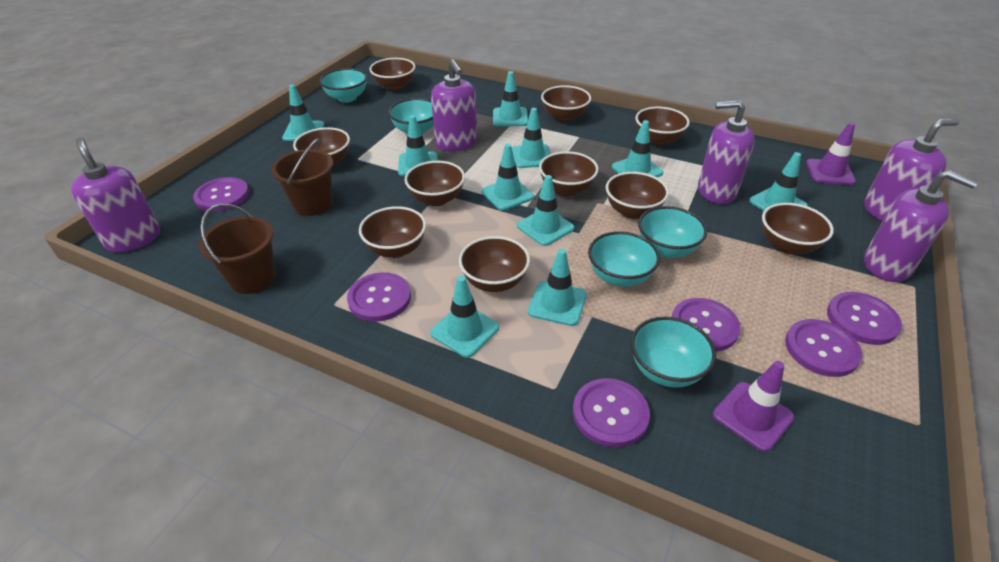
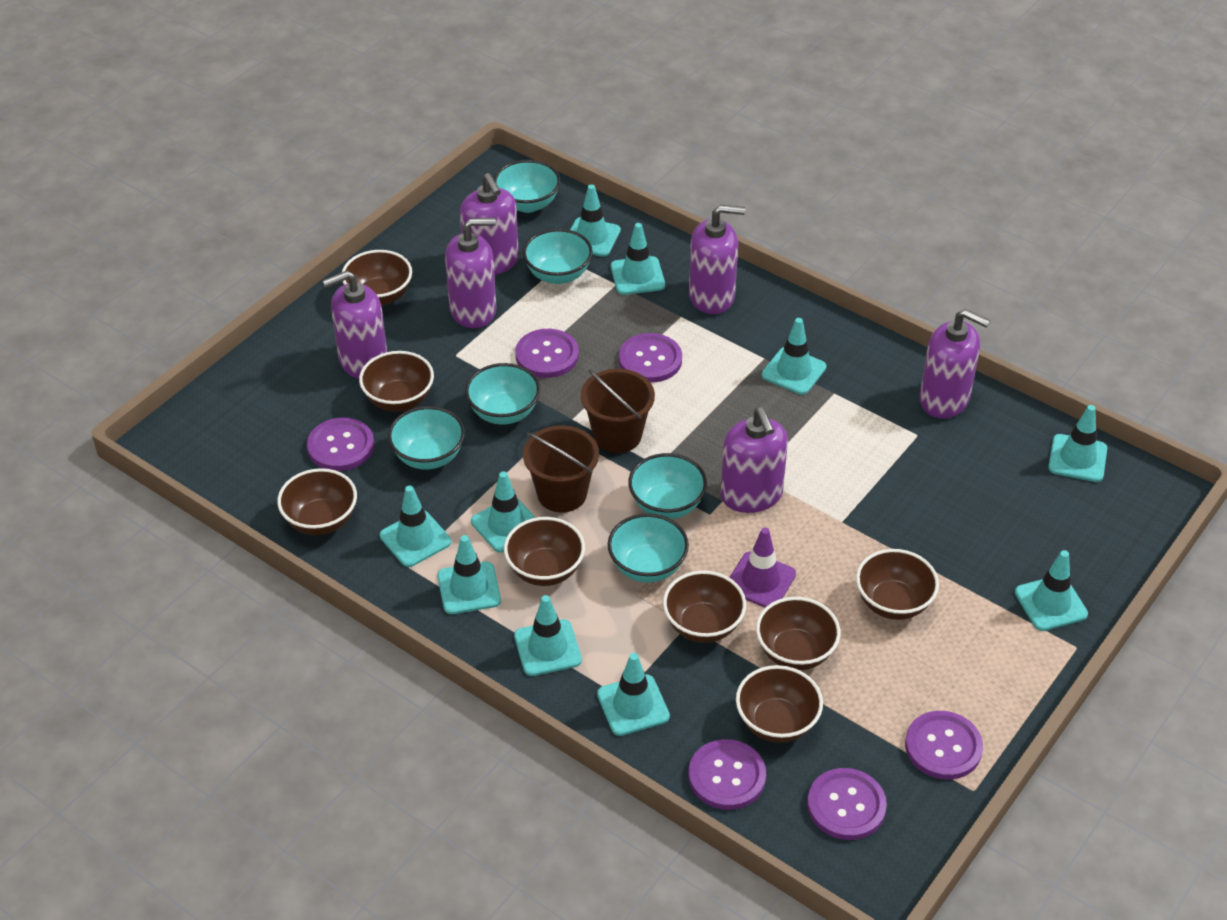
brown bowl: 10 -> 8
purple soap dispenser: 5 -> 6
purple traffic cone: 2 -> 1
turquoise bowl: 5 -> 6

